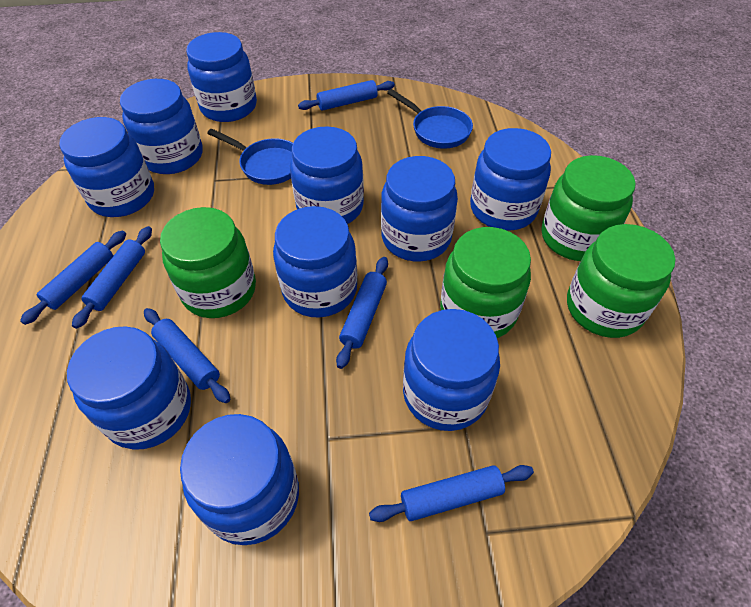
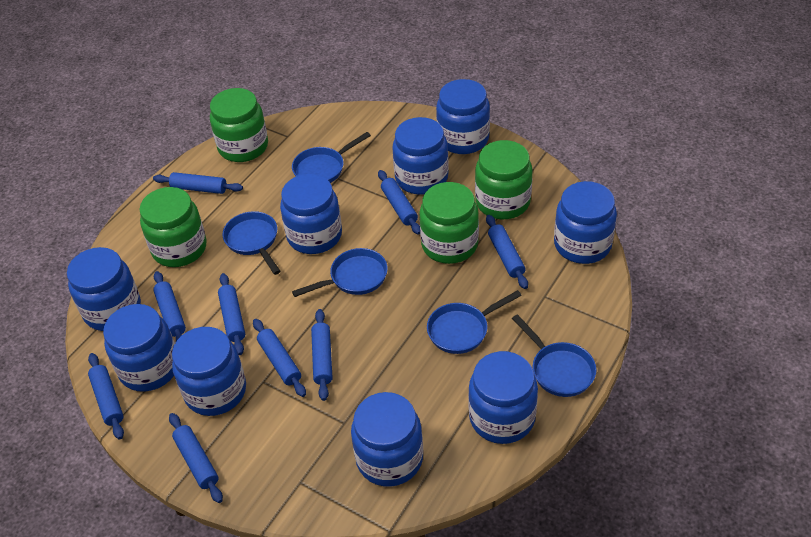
blue jar: 10 -> 9
blue pan: 2 -> 5
blue rolling pin: 6 -> 9

